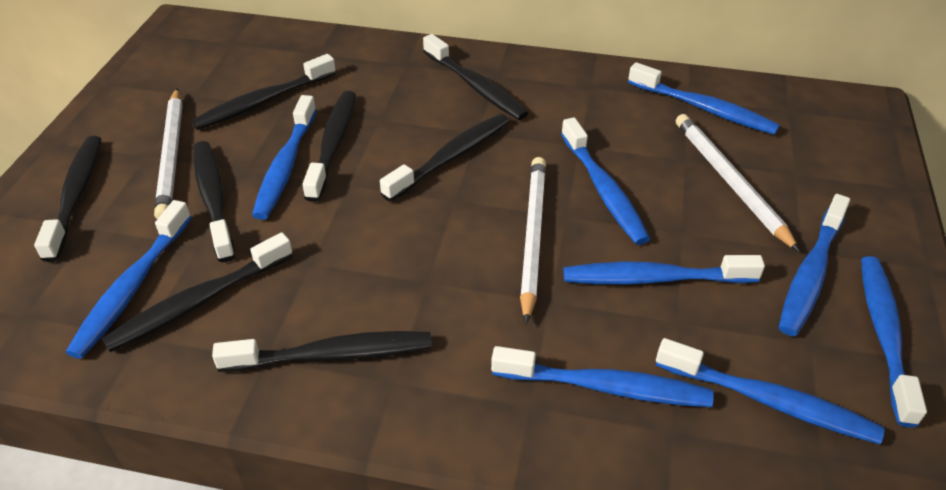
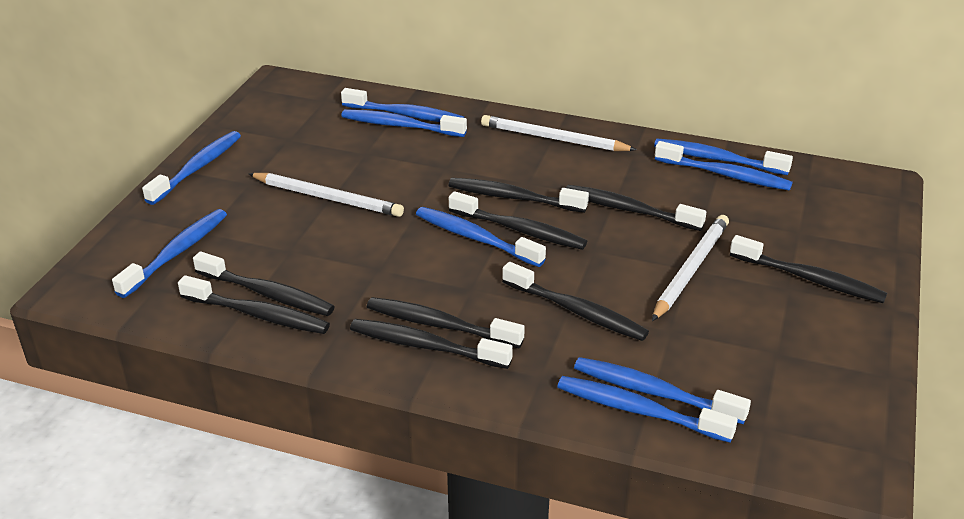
black toothbrush: 8 -> 9

